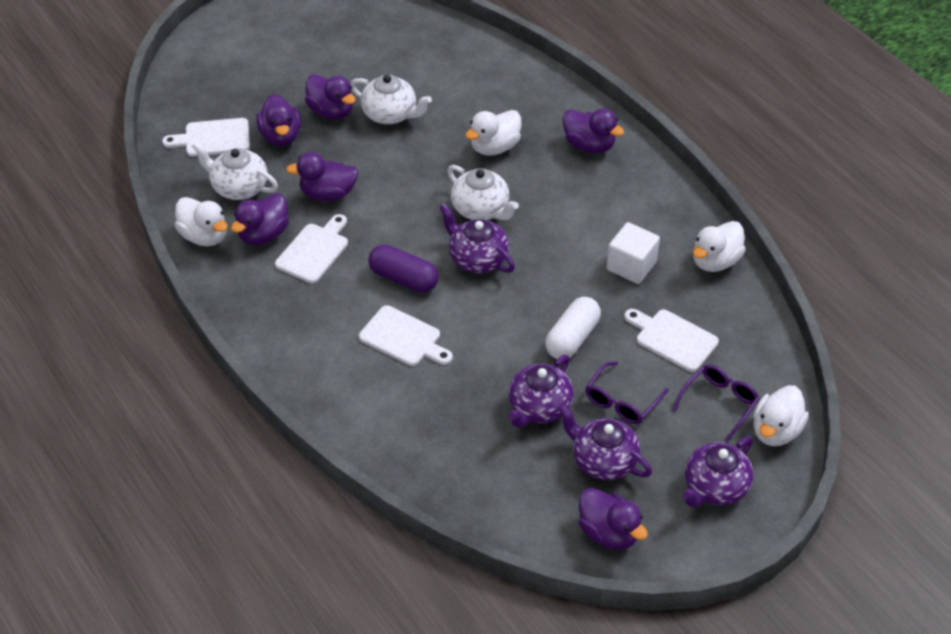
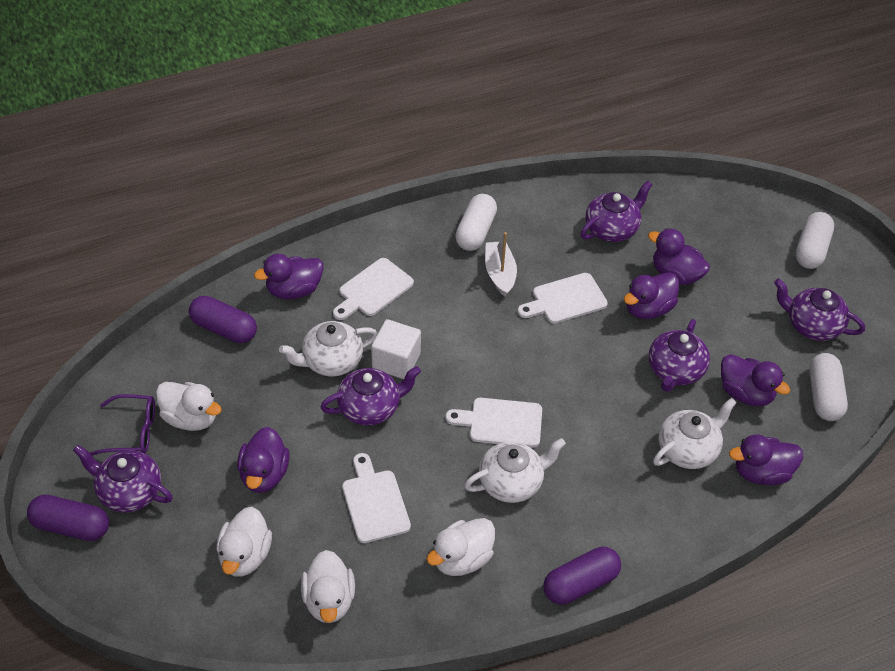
purple capsule: 1 -> 3
purple glasses: 2 -> 1
purple teapot: 4 -> 5
white boat: 0 -> 1
white capsule: 1 -> 3

